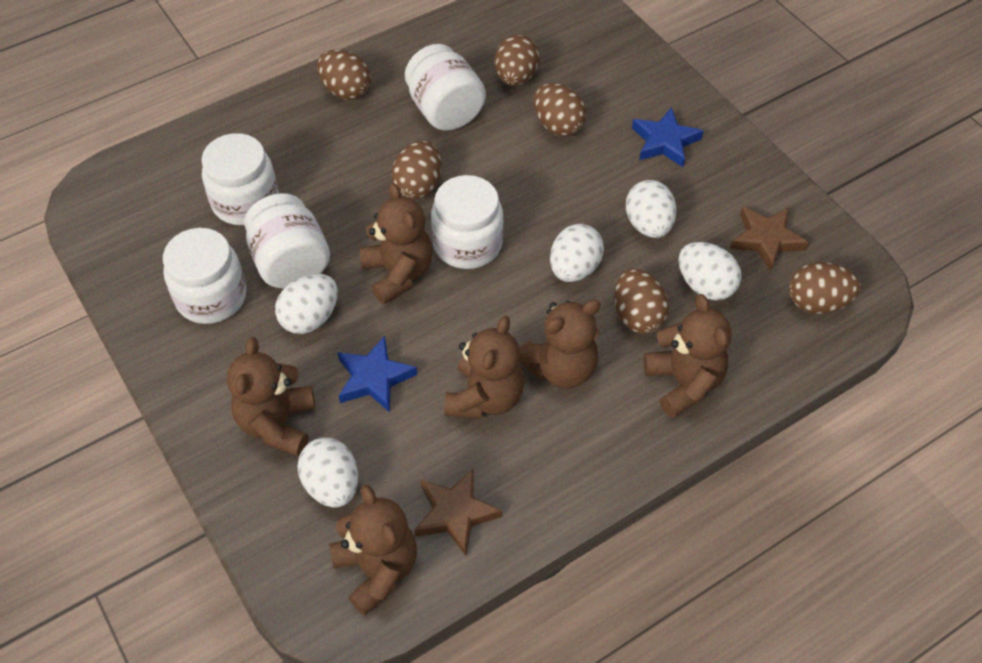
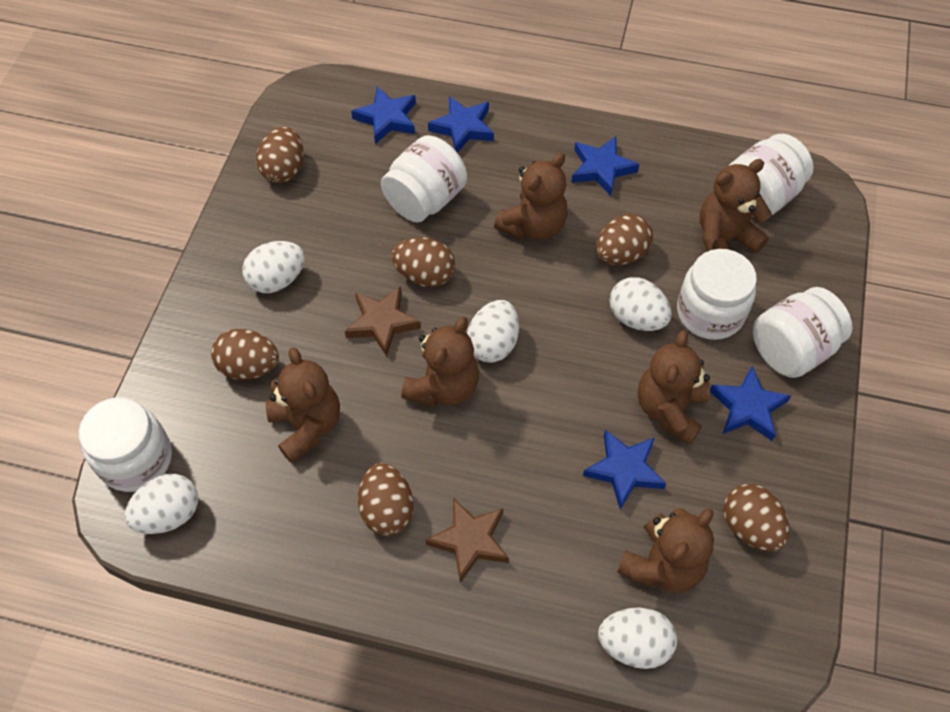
blue star: 2 -> 5

